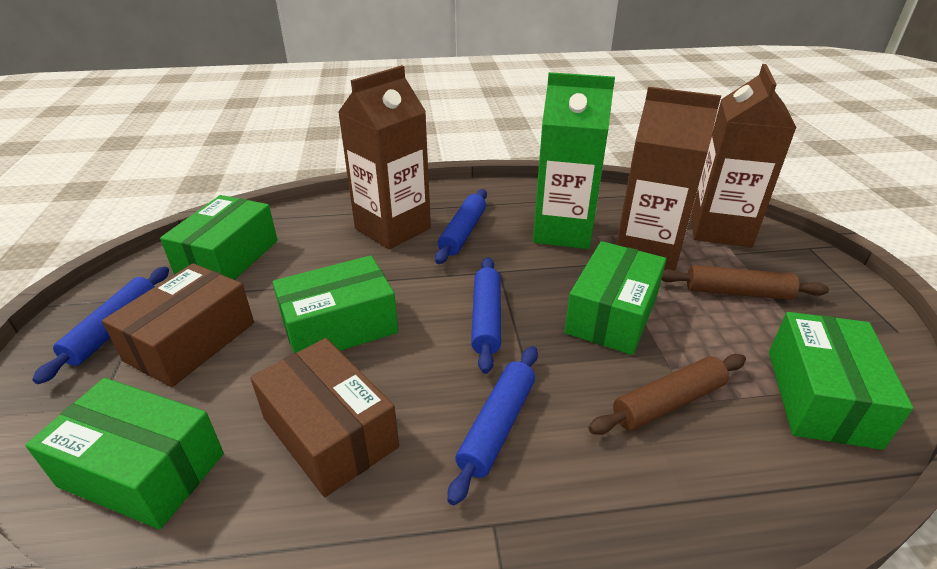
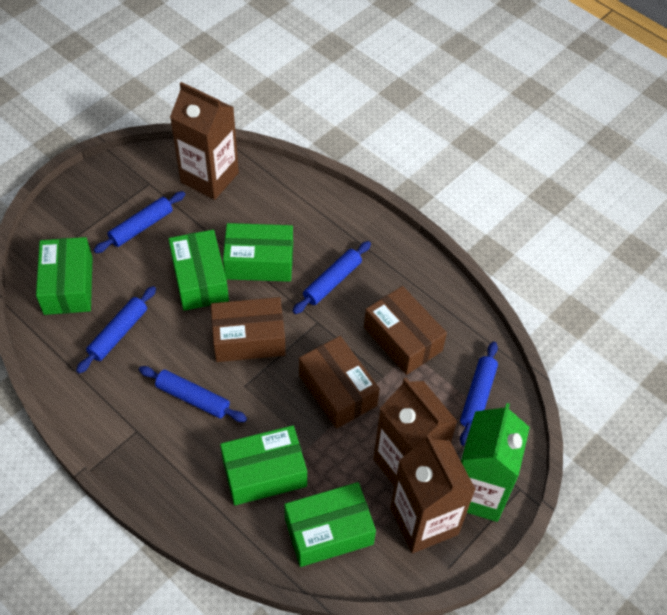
blue rolling pin: 4 -> 5
brown box: 2 -> 3
brown rolling pin: 2 -> 0

